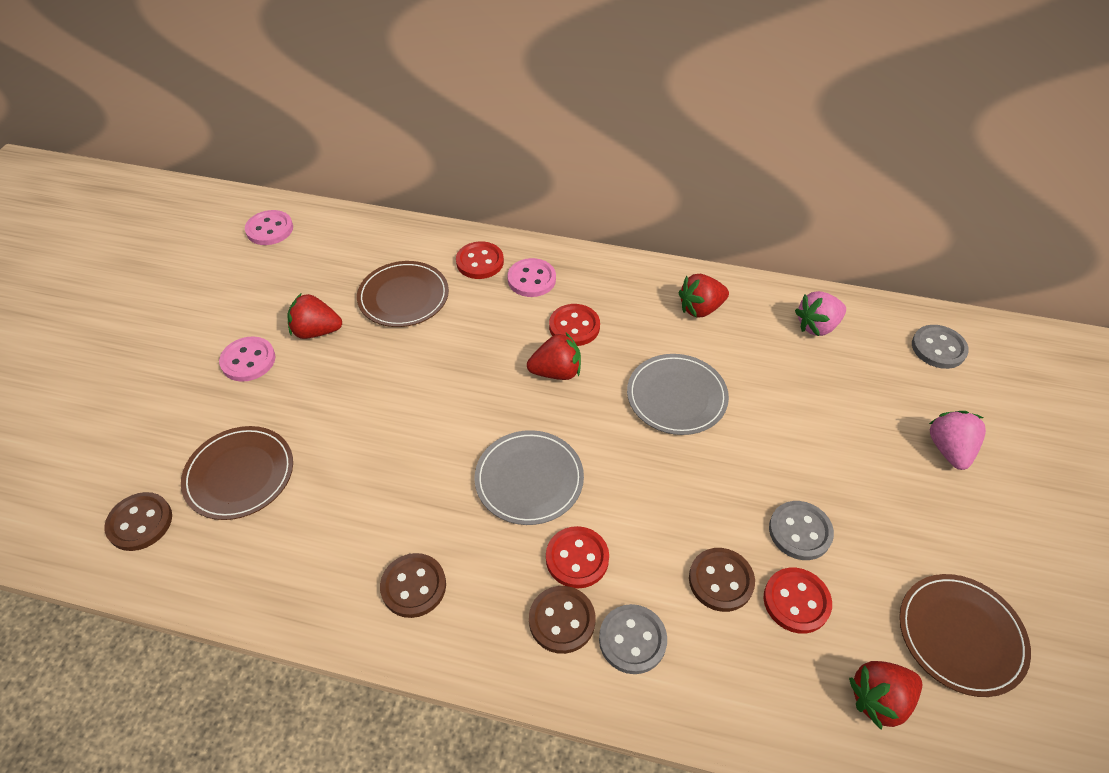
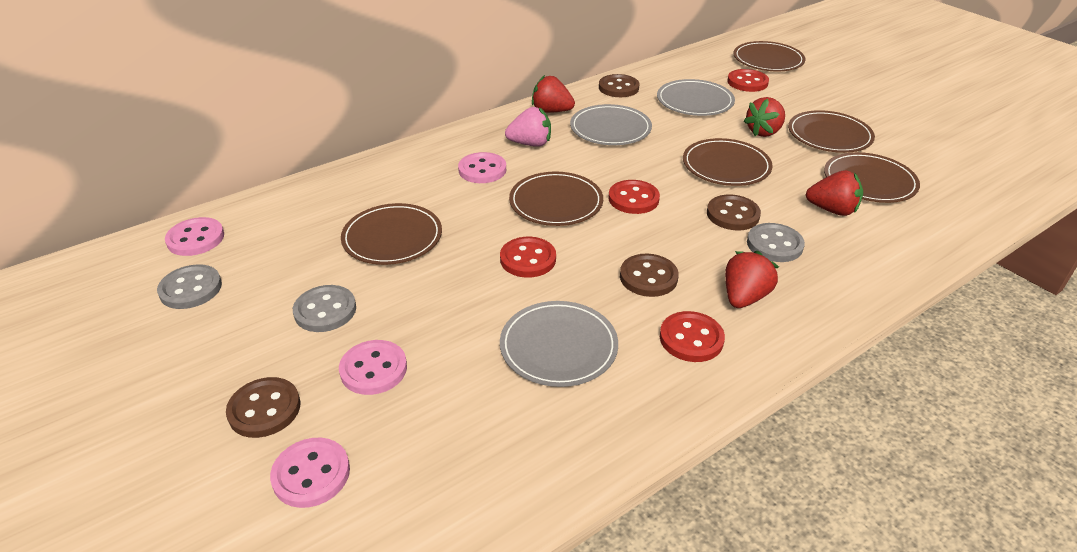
brown plate: 3 -> 6
grey plate: 2 -> 3
pink button: 3 -> 4
pink strawberry: 2 -> 1

